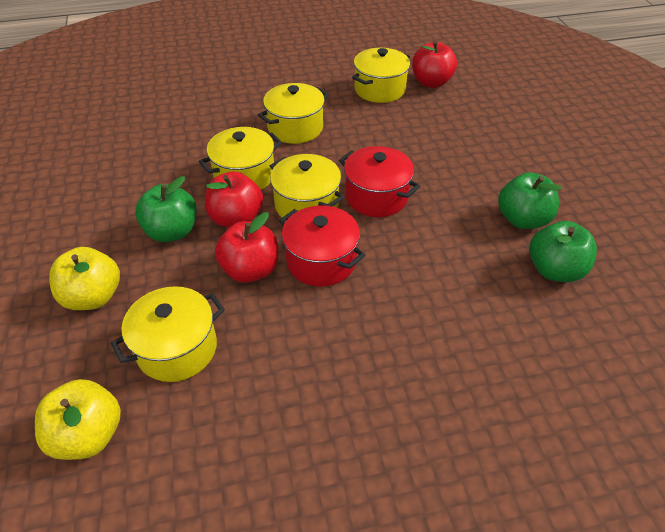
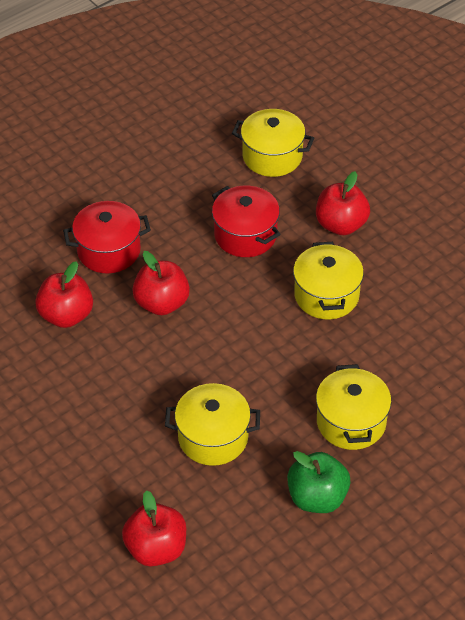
green apple: 3 -> 1
red apple: 3 -> 4
yellow apple: 2 -> 0
yellow pot: 5 -> 4

